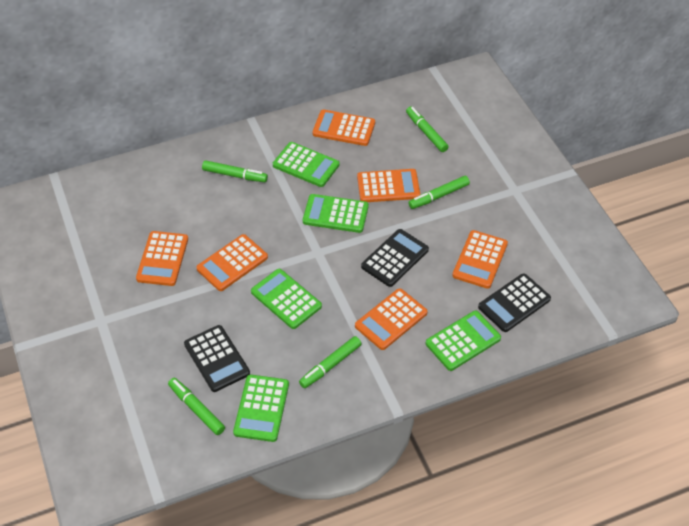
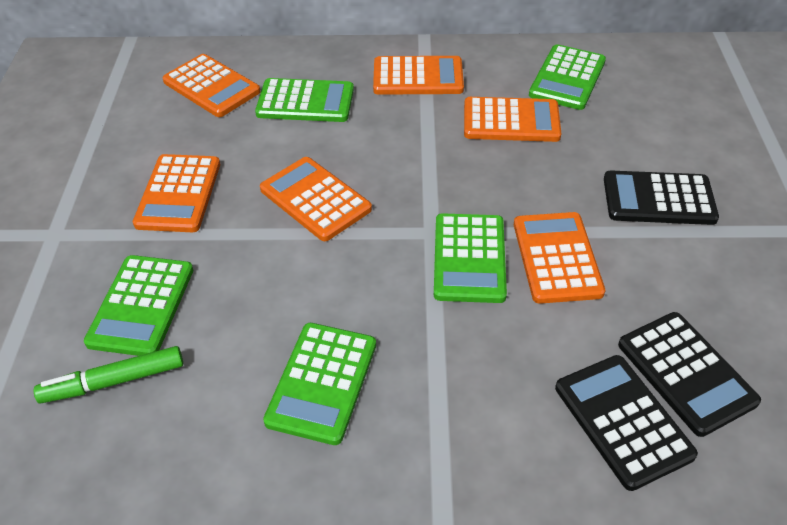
green marker: 5 -> 1

